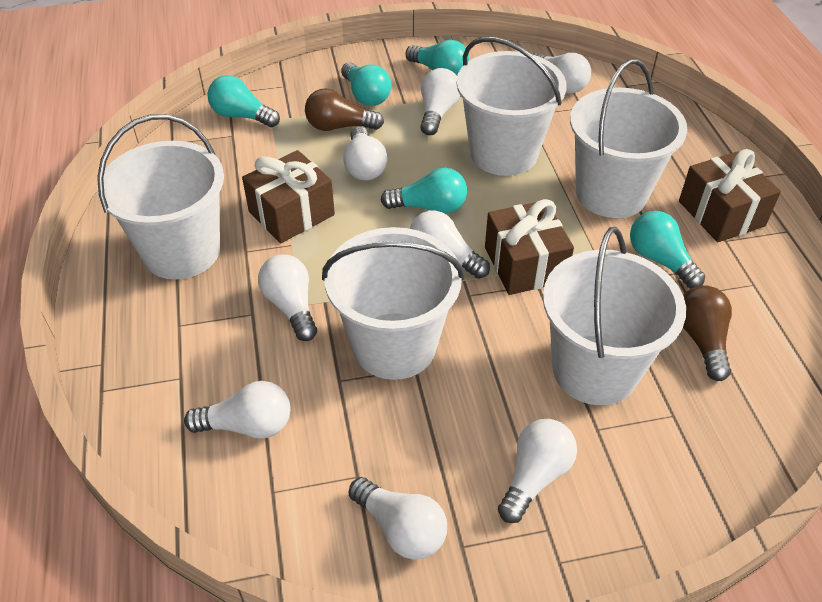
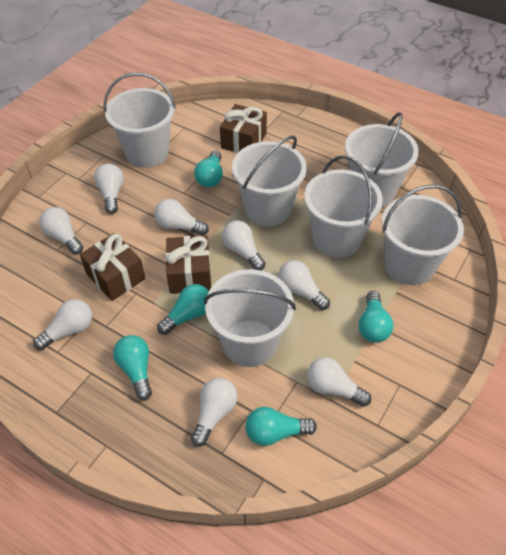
brown light bulb: 2 -> 0
white bucket: 5 -> 6

